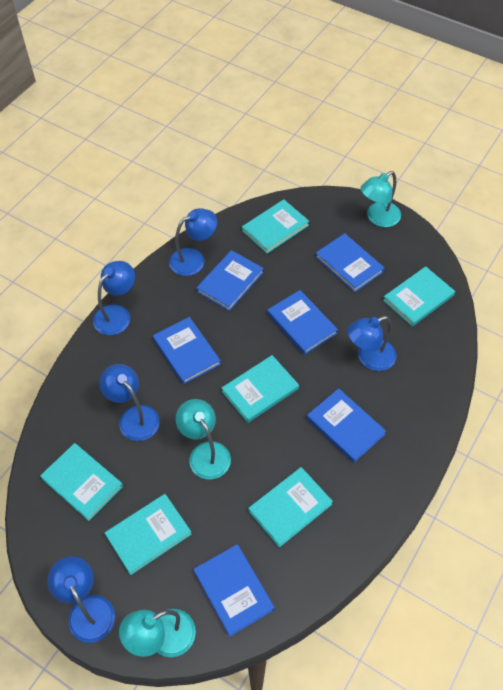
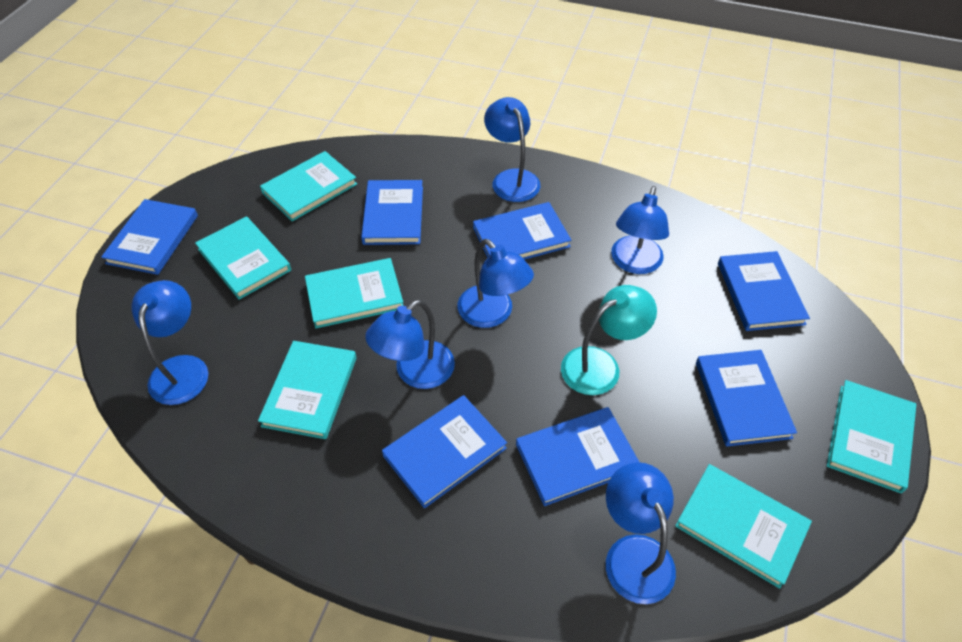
blue book: 6 -> 7
blue lamp: 5 -> 6
turquoise lamp: 3 -> 1

